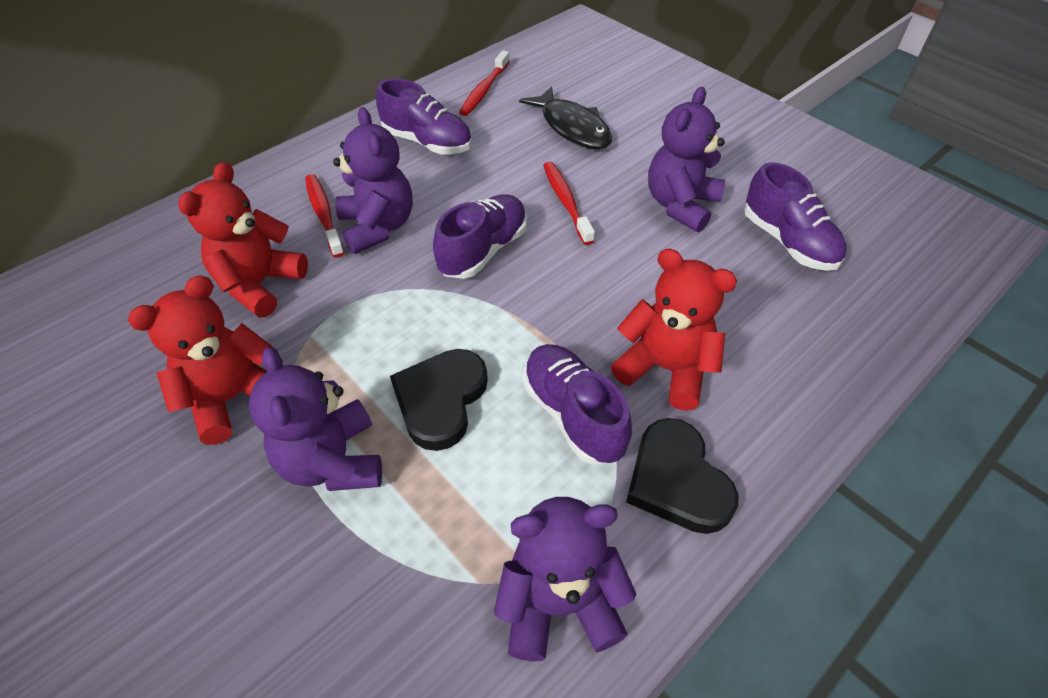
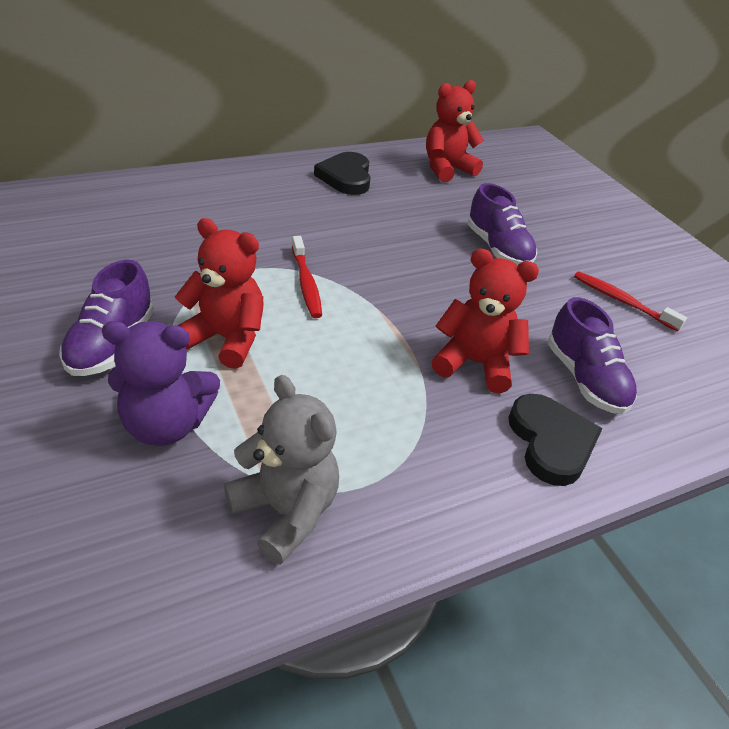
black fish: 1 -> 0
grey teddy bear: 0 -> 1
purple shoe: 4 -> 3
purple teddy bear: 4 -> 1
red toothbrush: 3 -> 2

